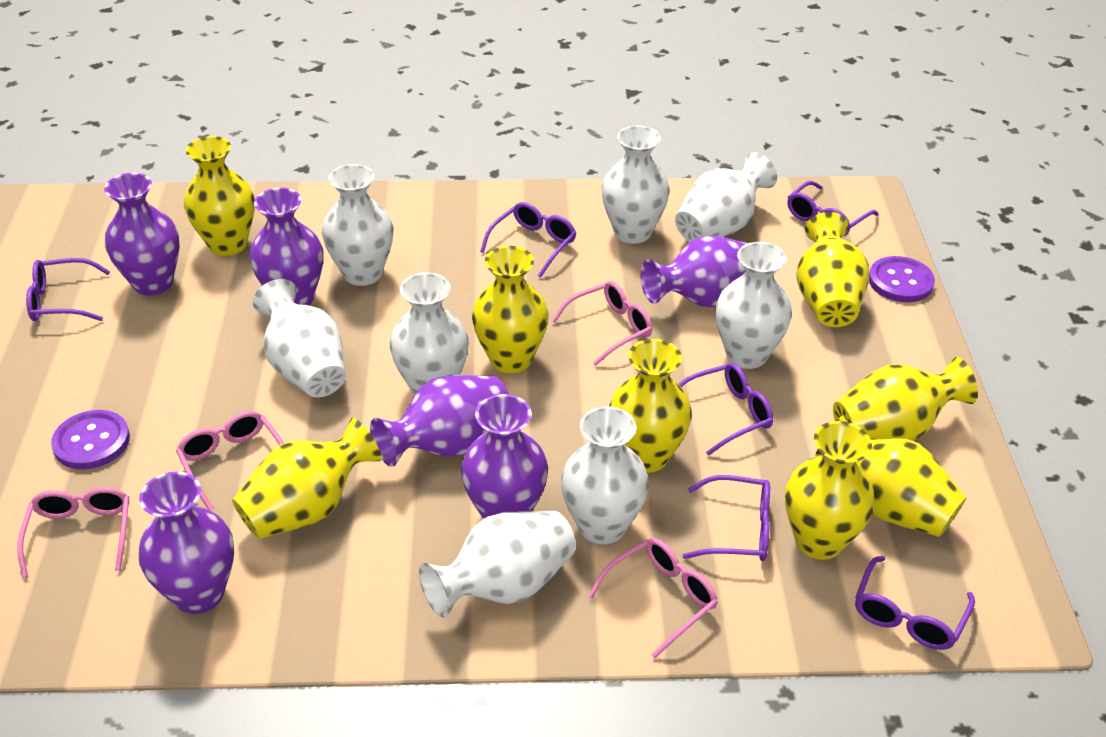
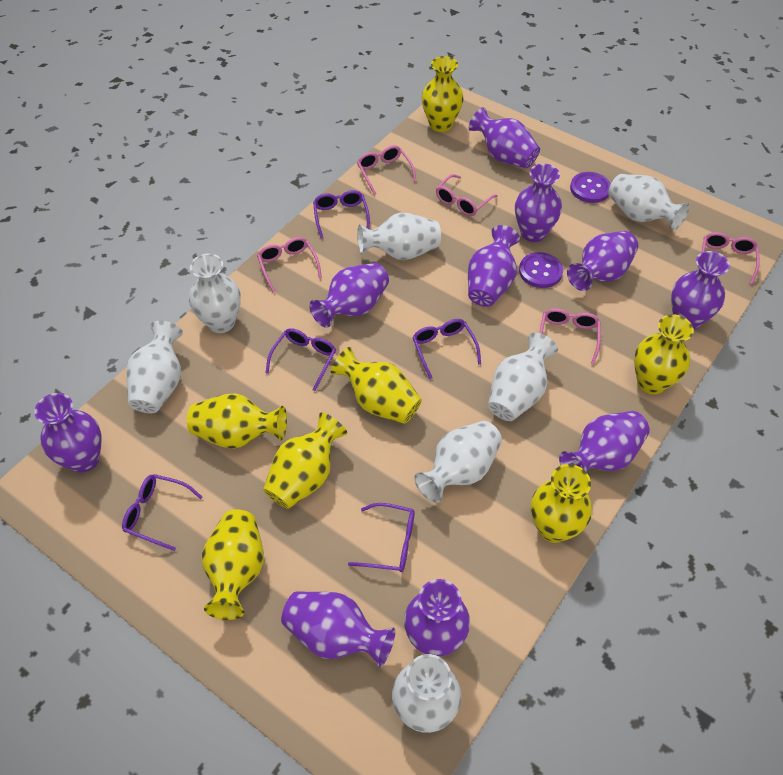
pink glasses: 4 -> 5
purple glasses: 6 -> 5
purple vase: 6 -> 10
white vase: 8 -> 7
yellow vase: 8 -> 7

